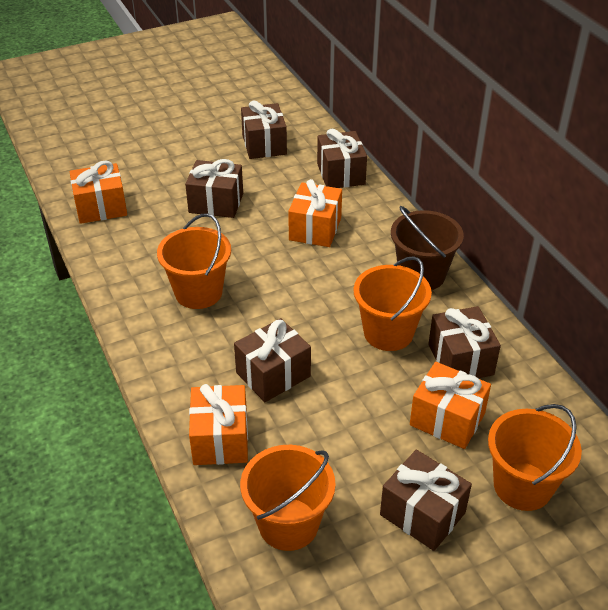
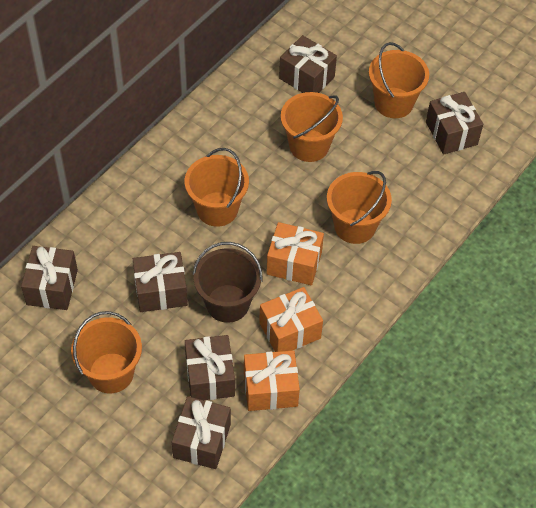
orange bucket: 4 -> 5
orange gift: 4 -> 3

